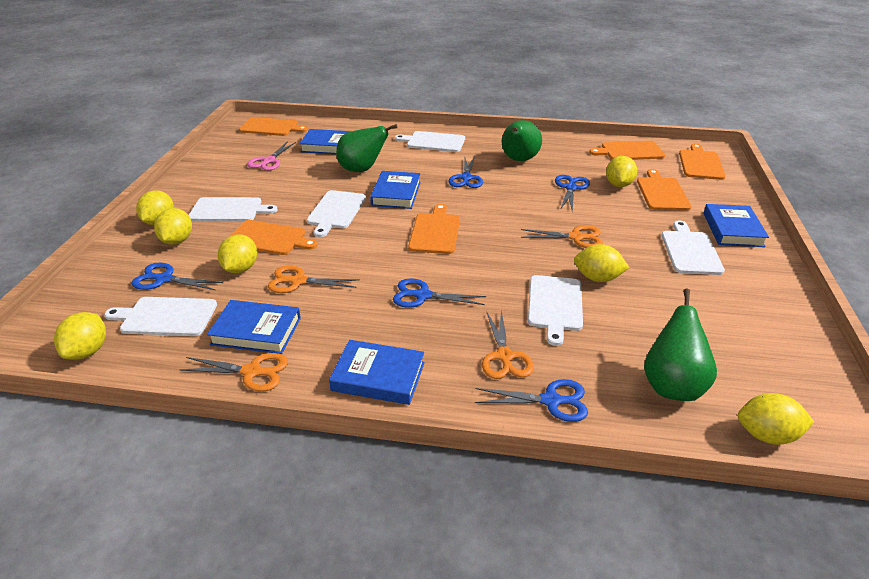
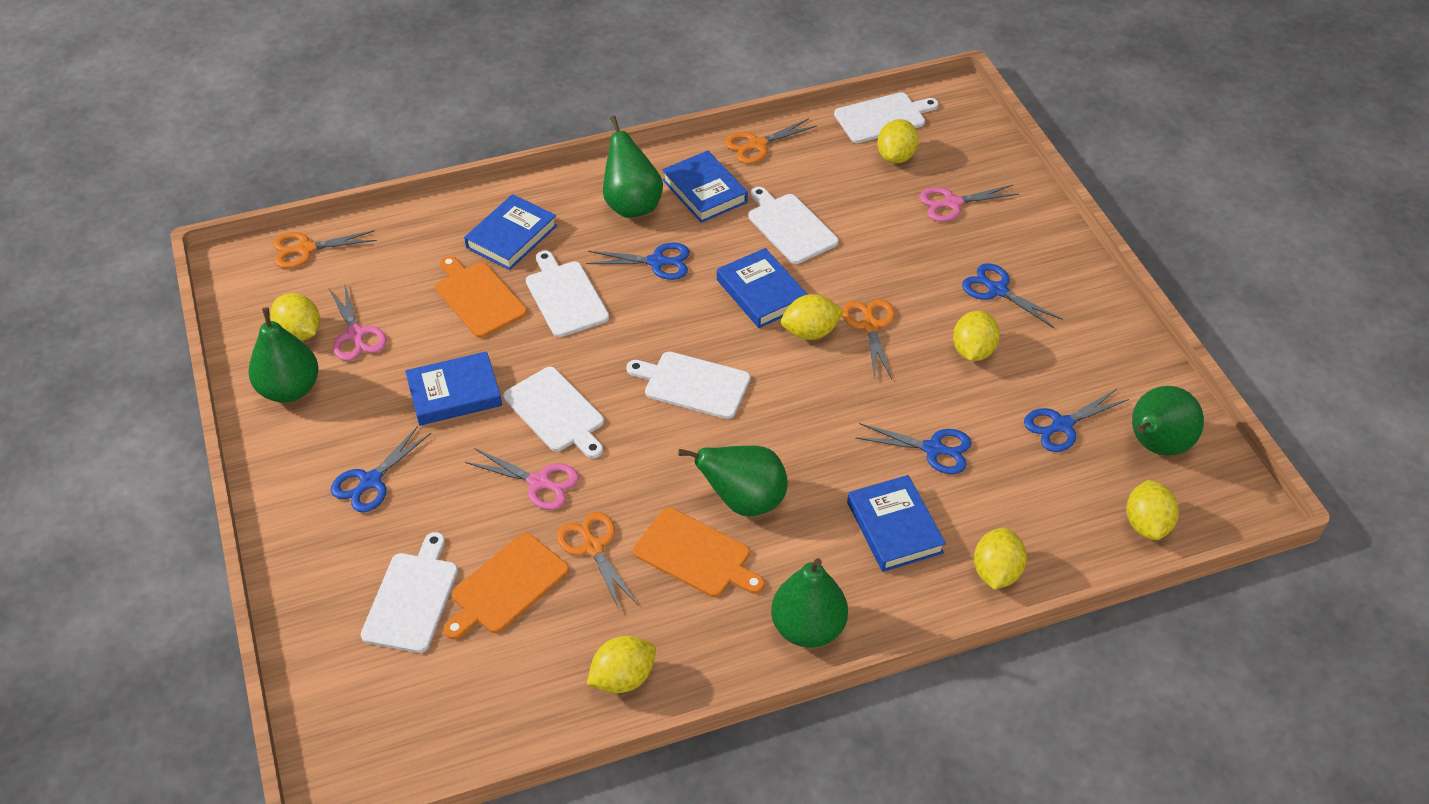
green pear: 3 -> 5
orange cutting board: 6 -> 3
pink scissors: 1 -> 3

